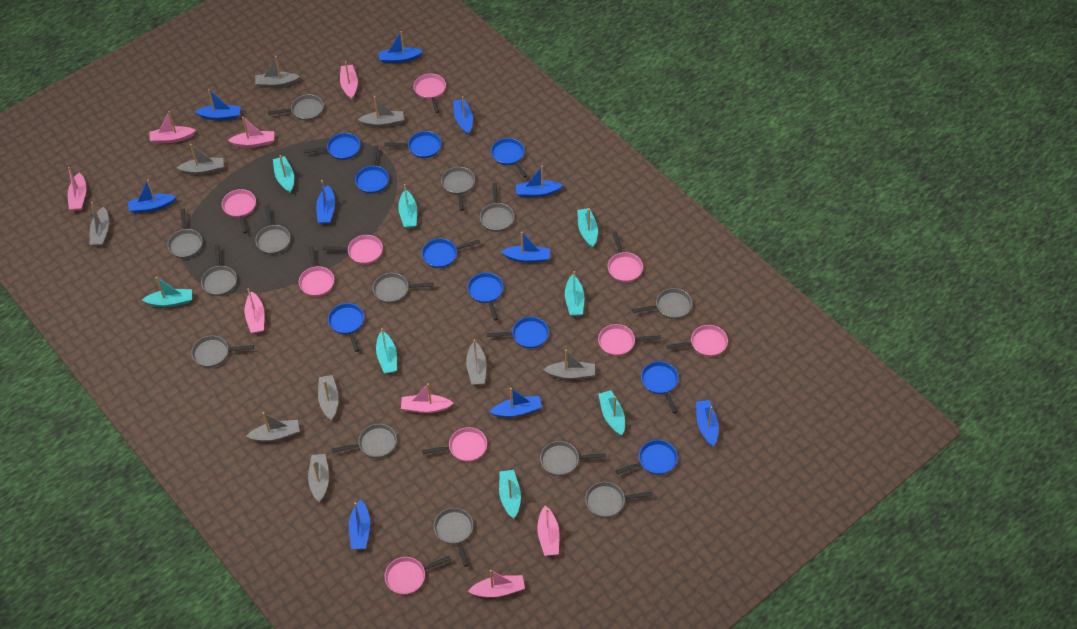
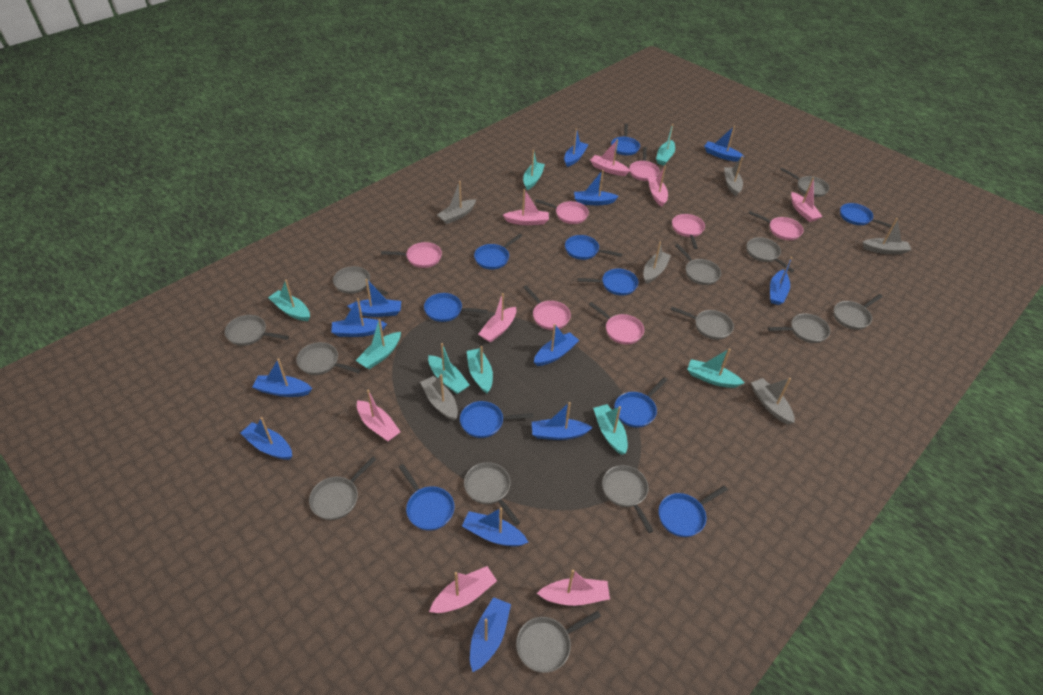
blue boat: 10 -> 12
grey boat: 9 -> 6
pink pan: 9 -> 7

